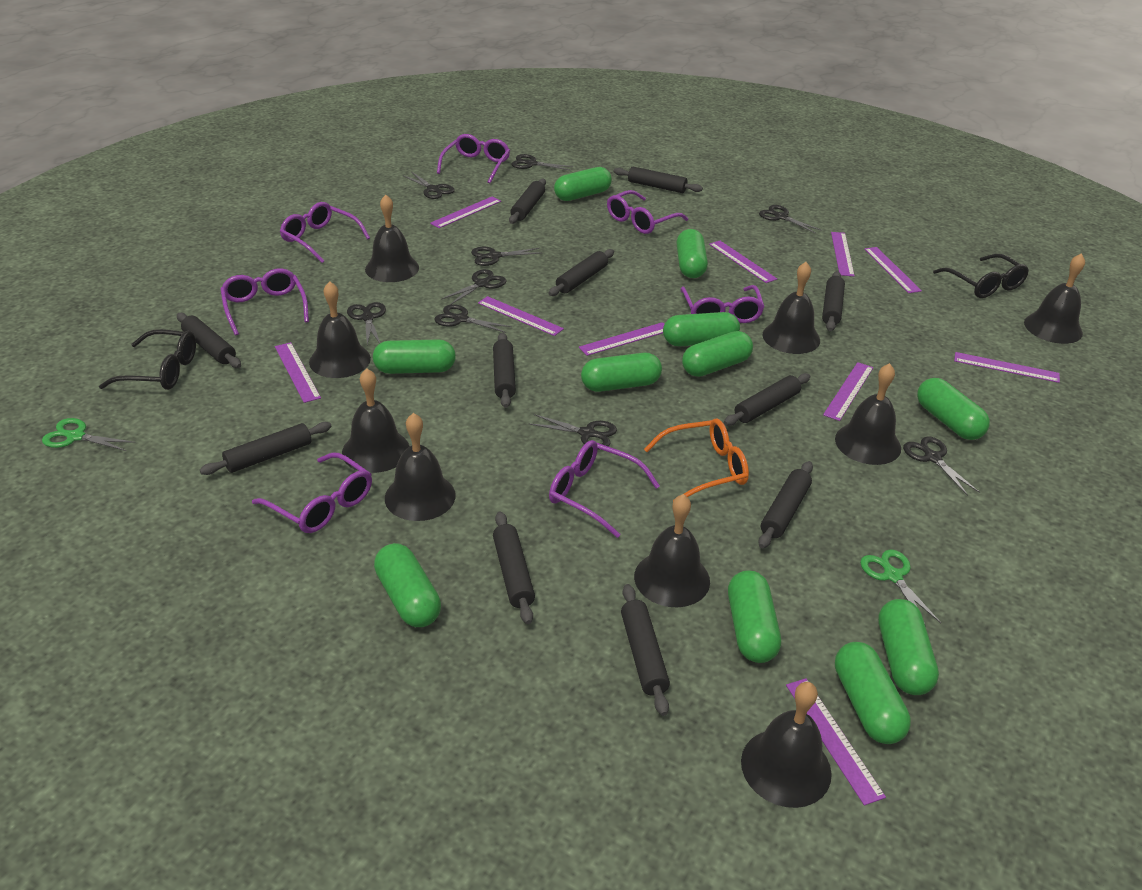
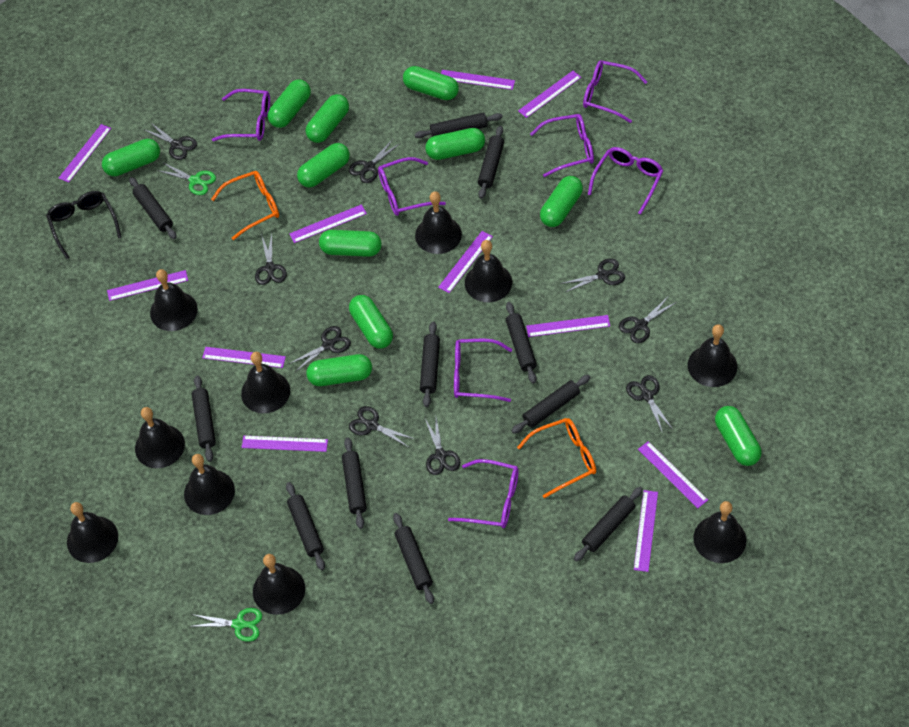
black bell: 9 -> 10
black glasses: 2 -> 1
orange glasses: 1 -> 2
purple ruler: 10 -> 11

